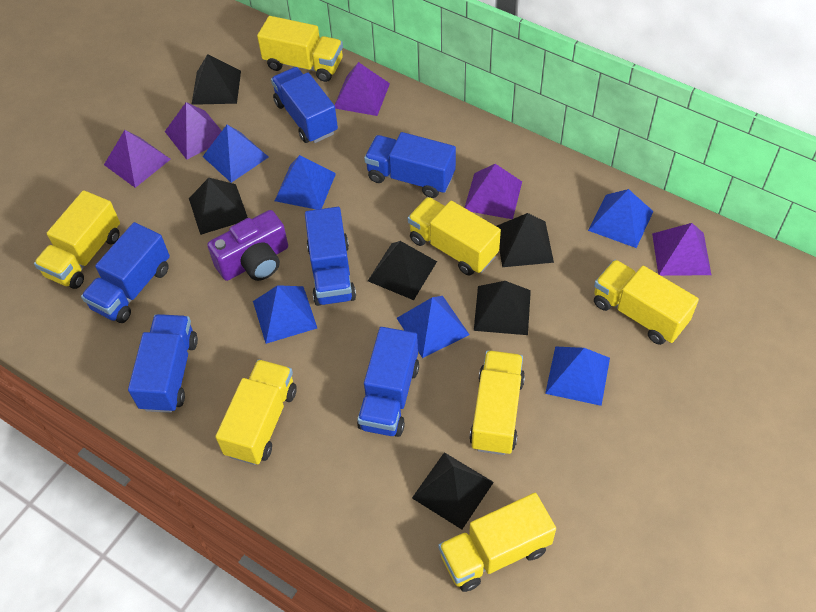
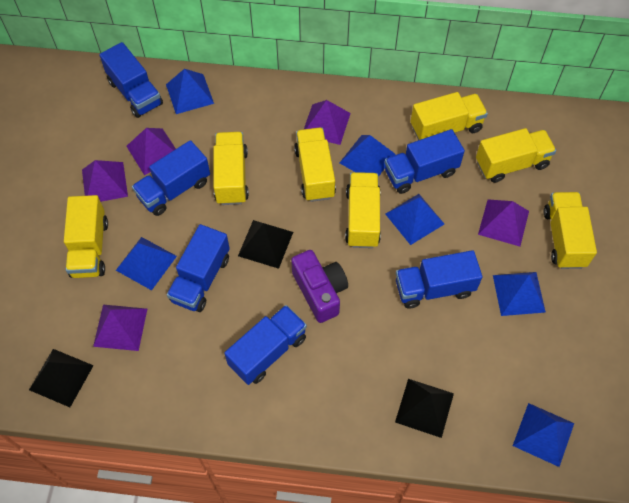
black pyramid: 6 -> 3

